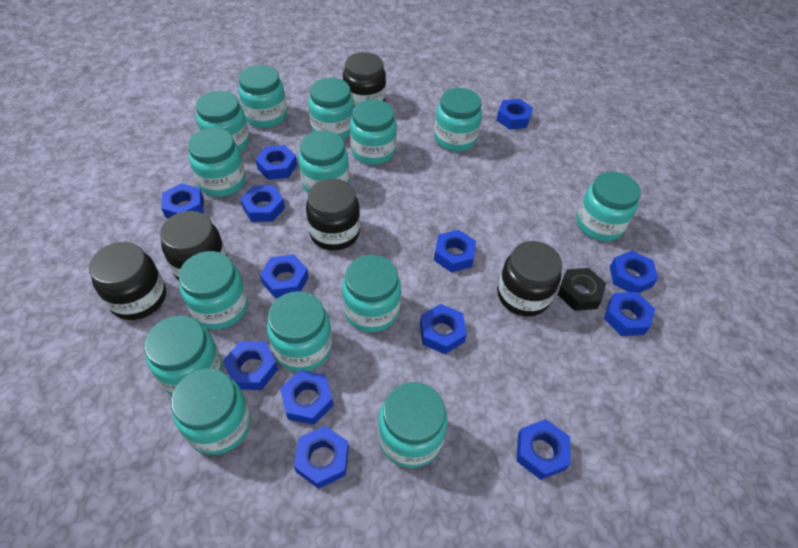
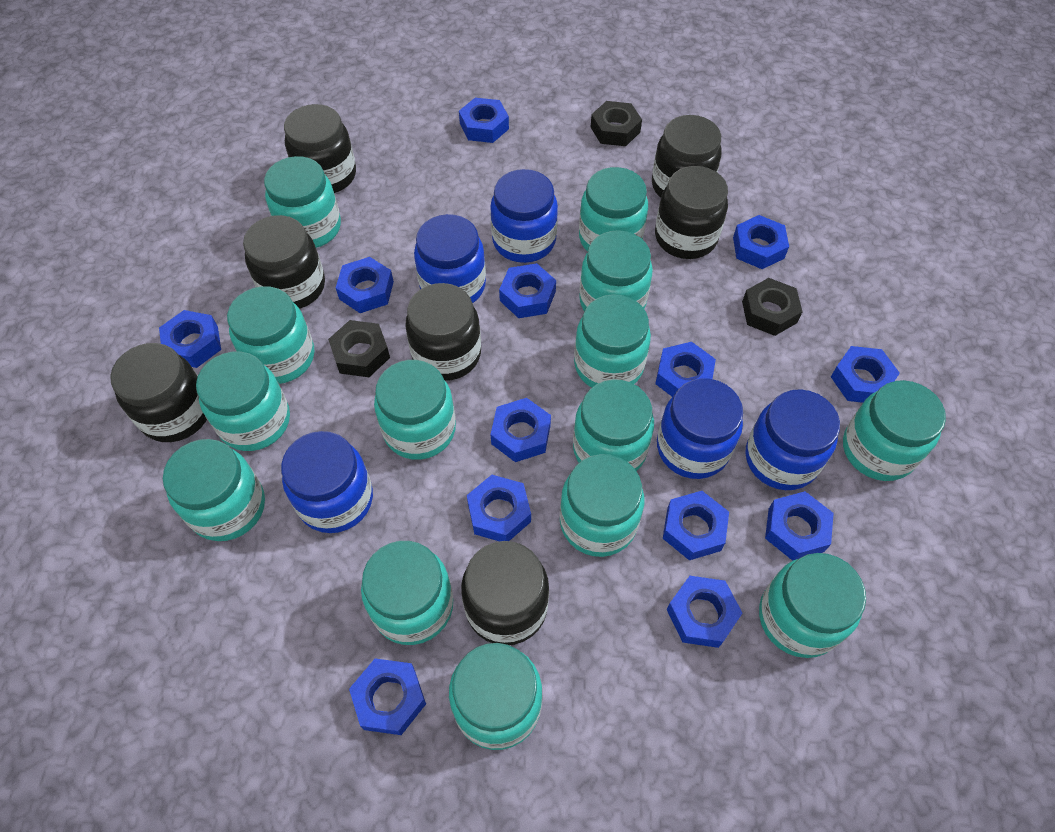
black jar: 5 -> 7
black nut: 1 -> 3
blue jar: 0 -> 5

